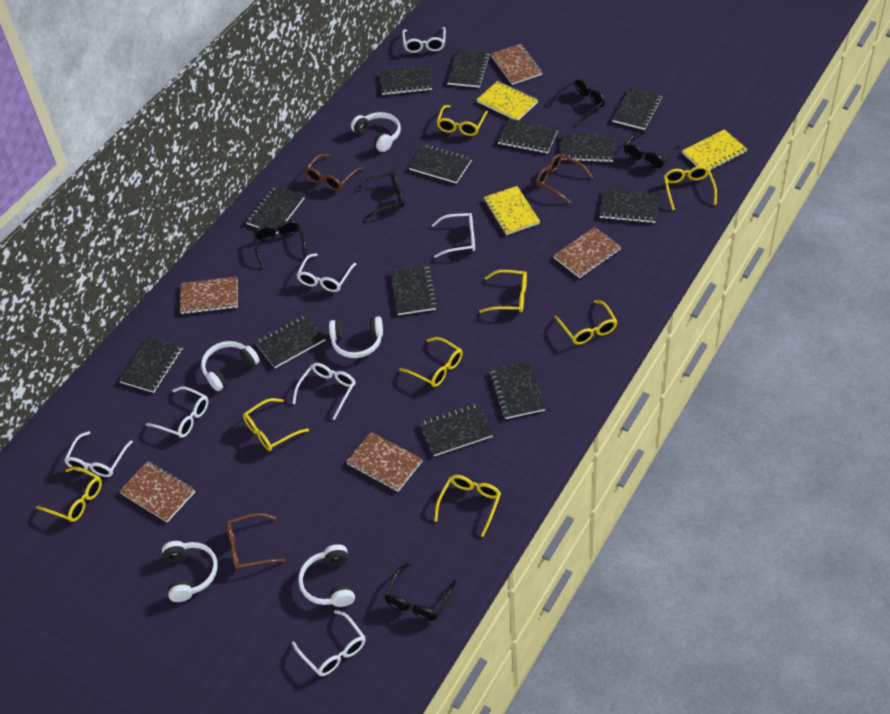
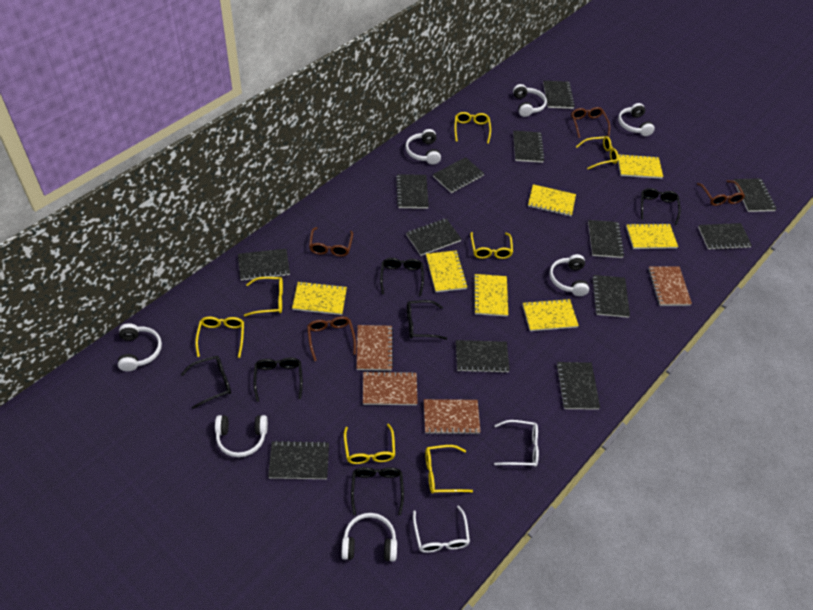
black glasses: 5 -> 6
brown glasses: 3 -> 4
brown notebook: 5 -> 4
white glasses: 7 -> 2
white headphones: 5 -> 7
yellow glasses: 8 -> 7
yellow notebook: 3 -> 7

